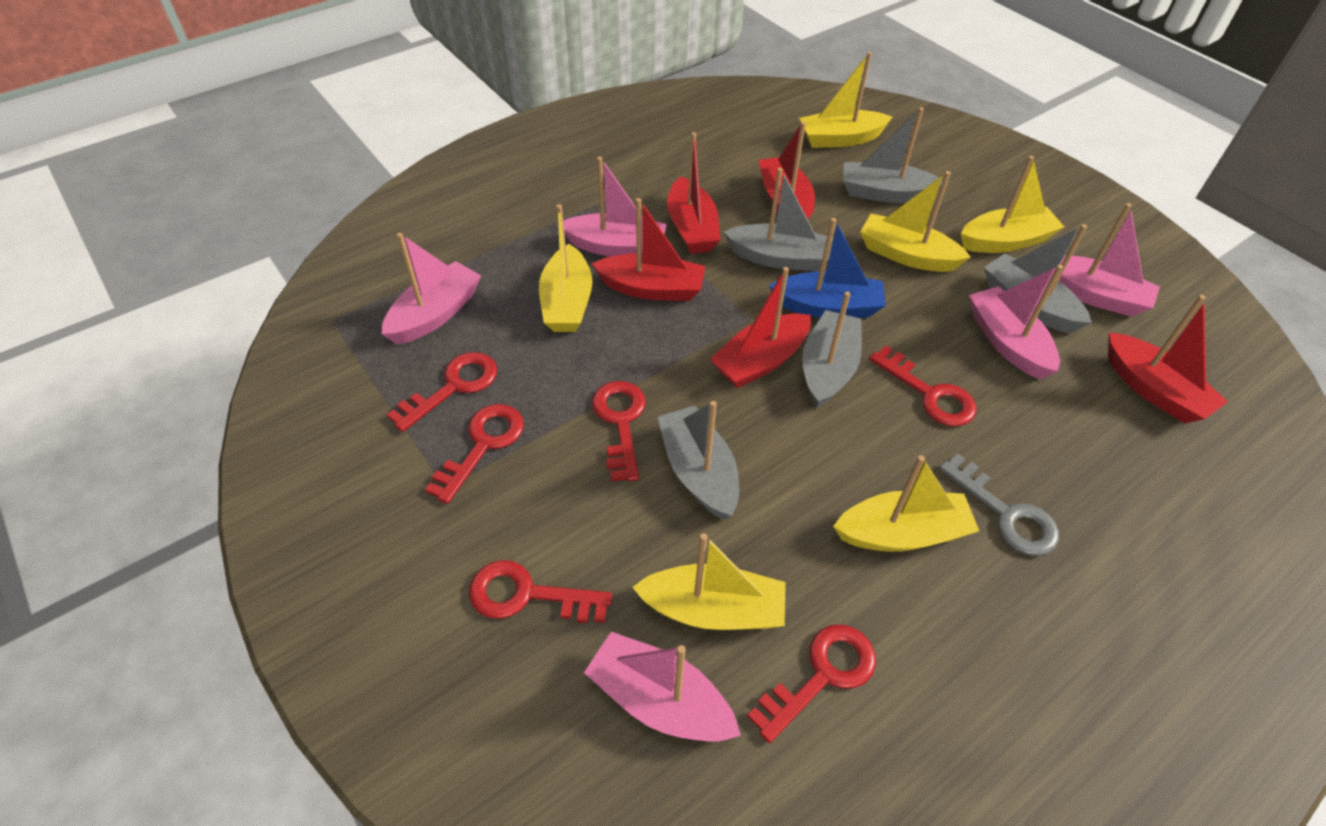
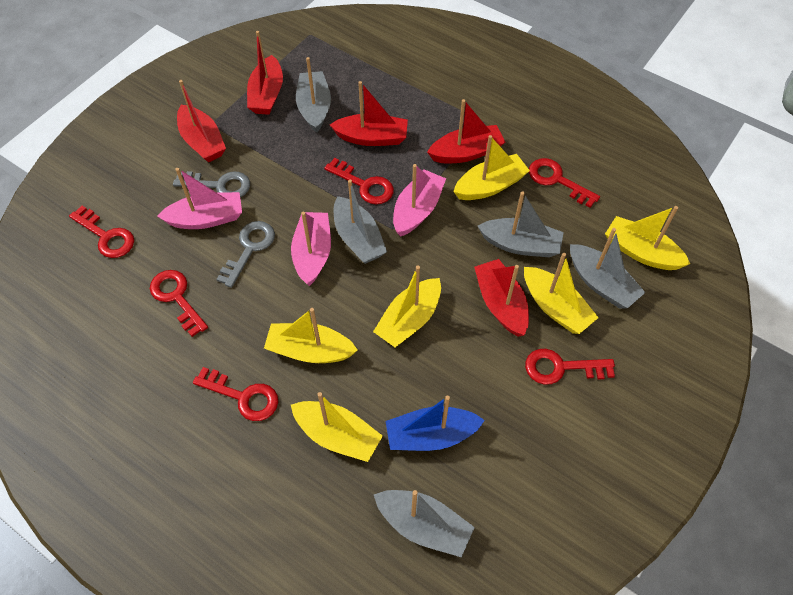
grey key: 1 -> 2
pink boat: 5 -> 3

